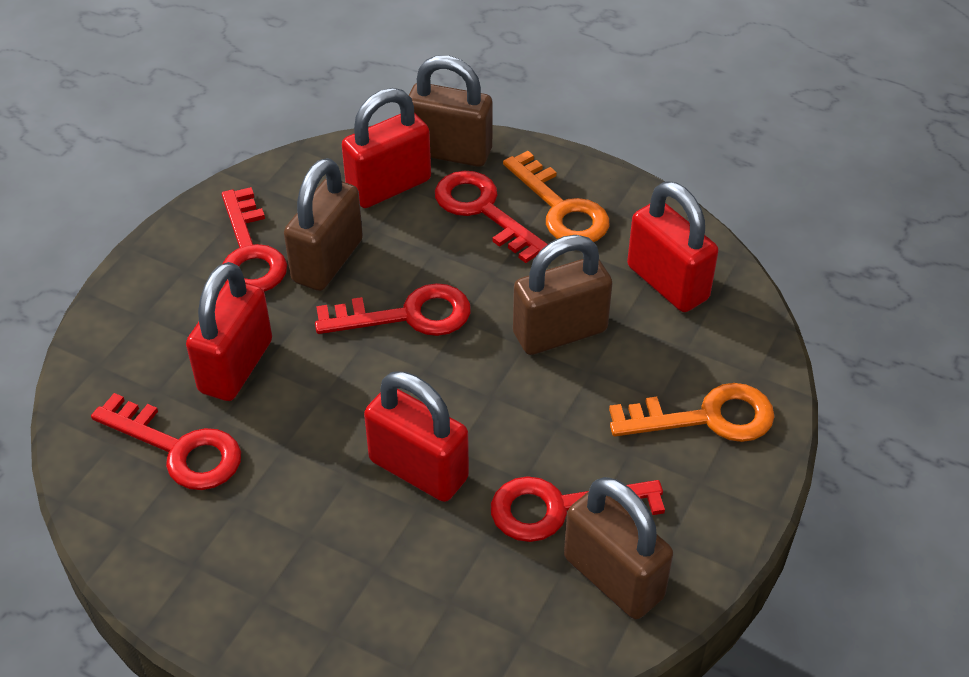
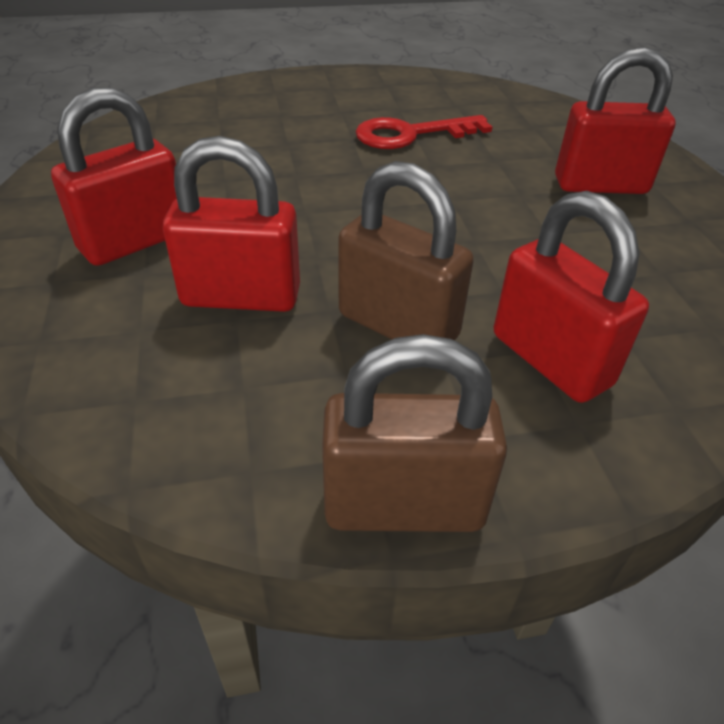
brown padlock: 4 -> 2
orange key: 2 -> 0
red key: 5 -> 1

